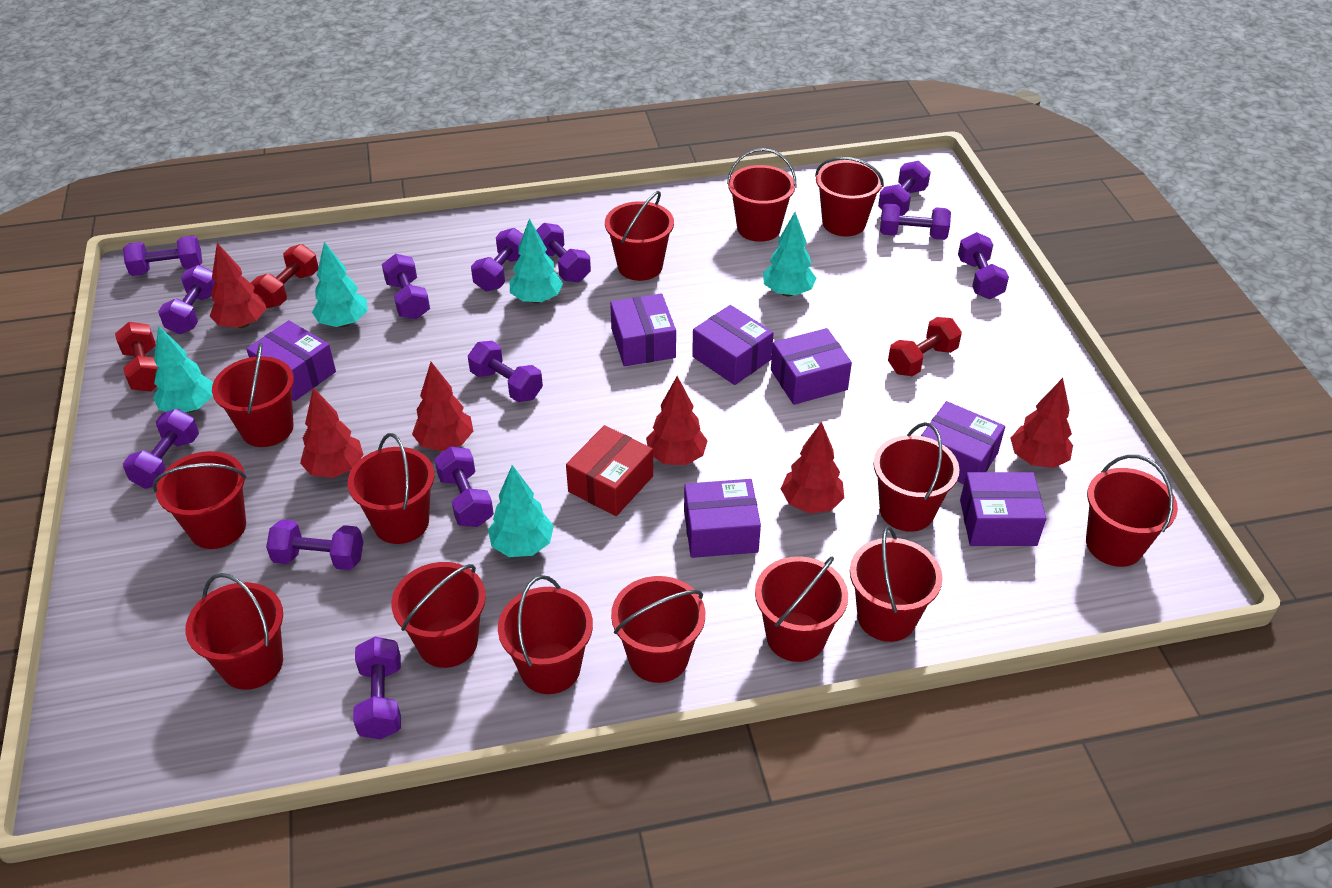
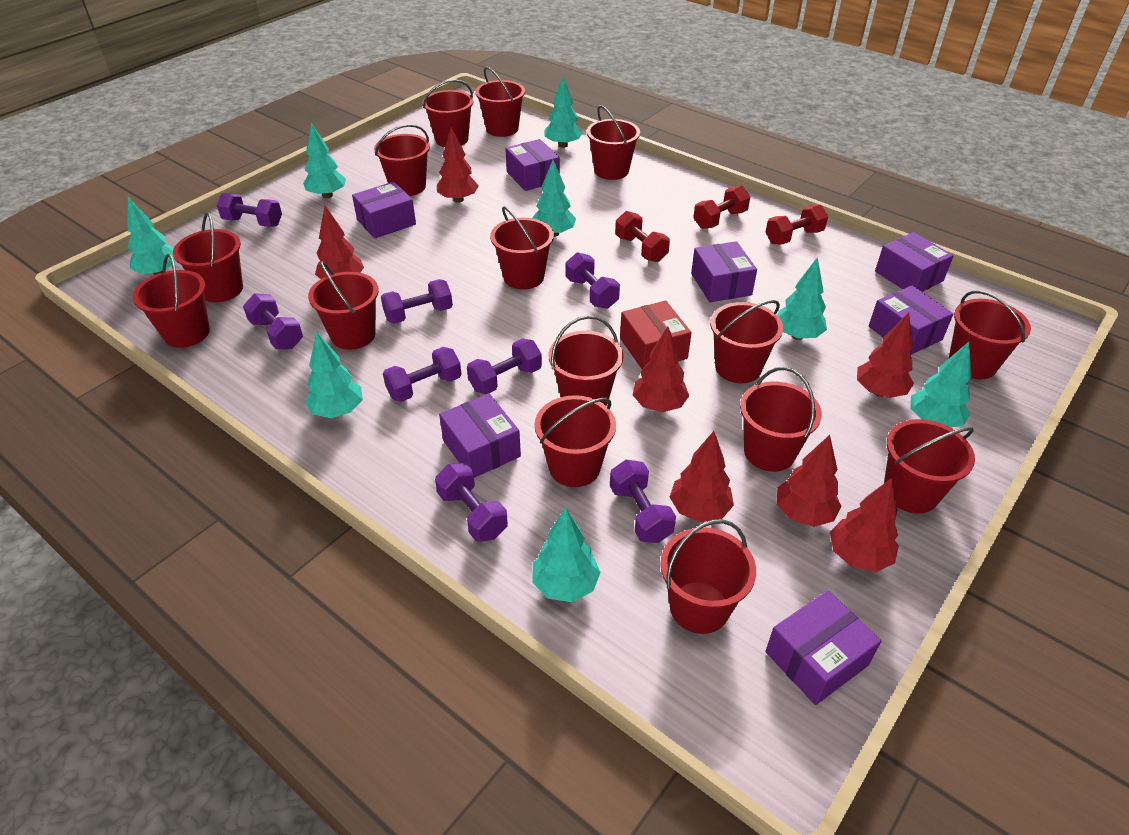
purple dumbbell: 13 -> 8
red bucket: 14 -> 15
red tree: 6 -> 7
turquoise tree: 5 -> 8

